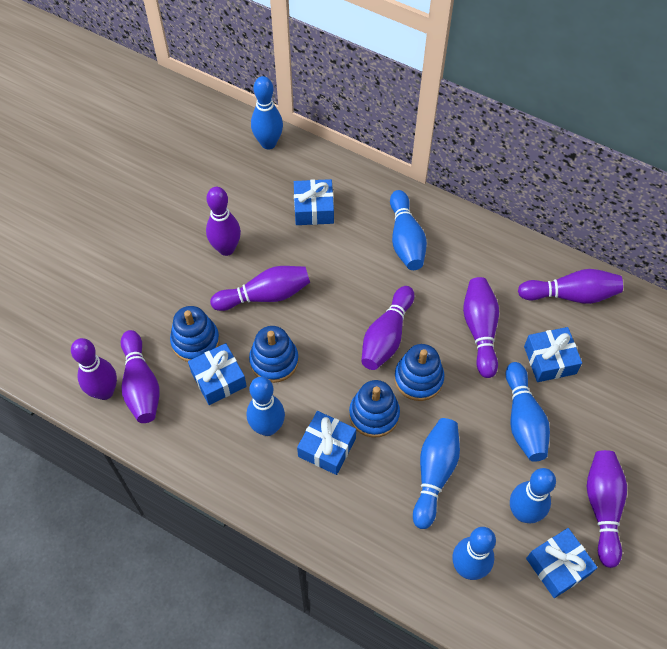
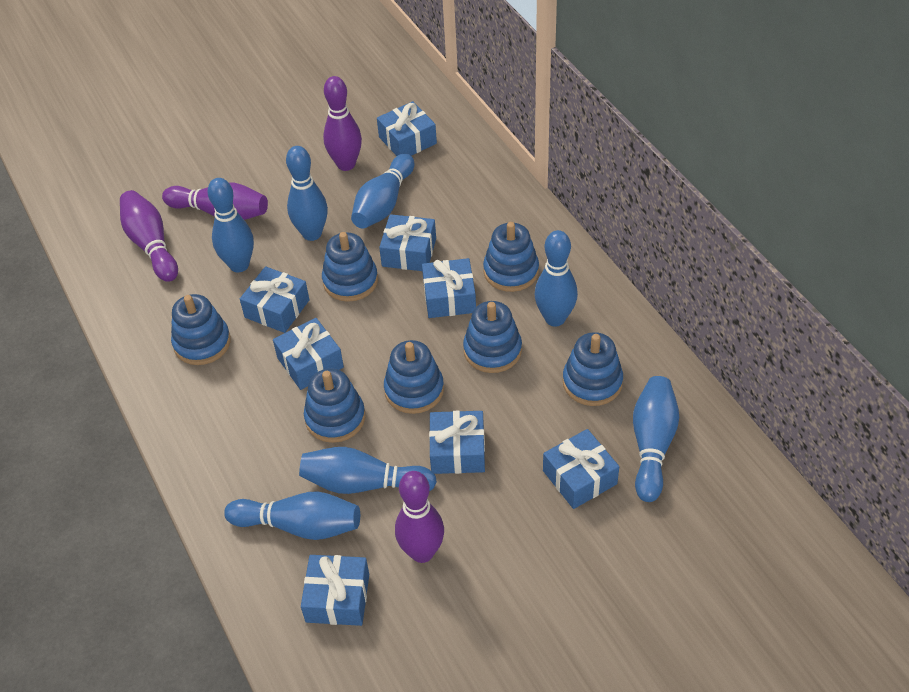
blue gift: 5 -> 8
blue stacking toy: 4 -> 7
purple bowling pin: 8 -> 4

